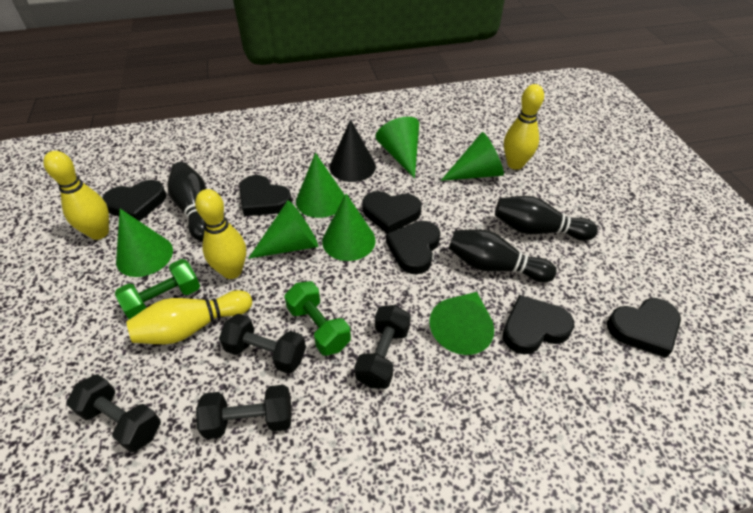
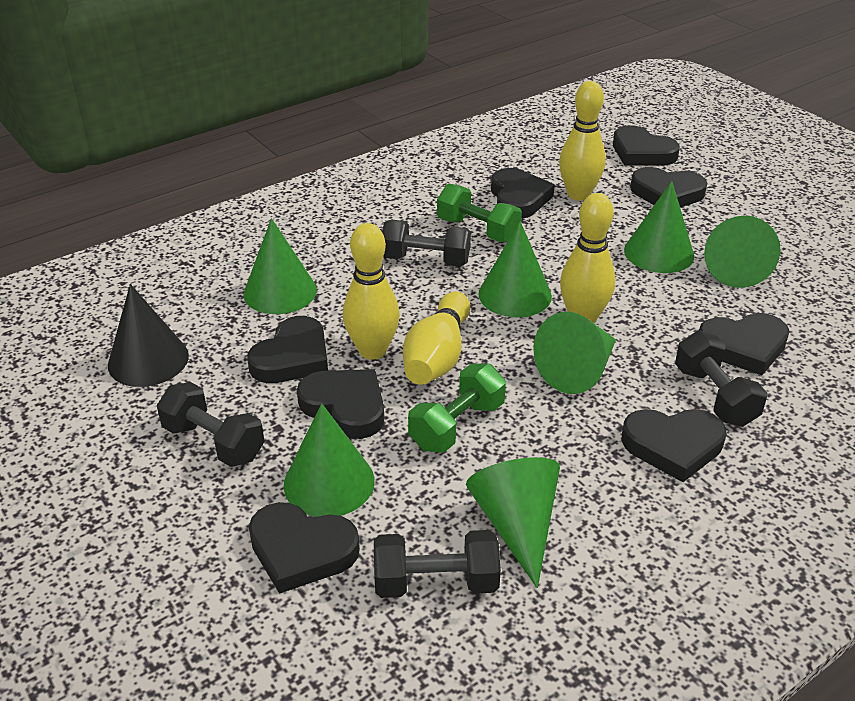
black bowling pin: 3 -> 0
black heart: 6 -> 8

